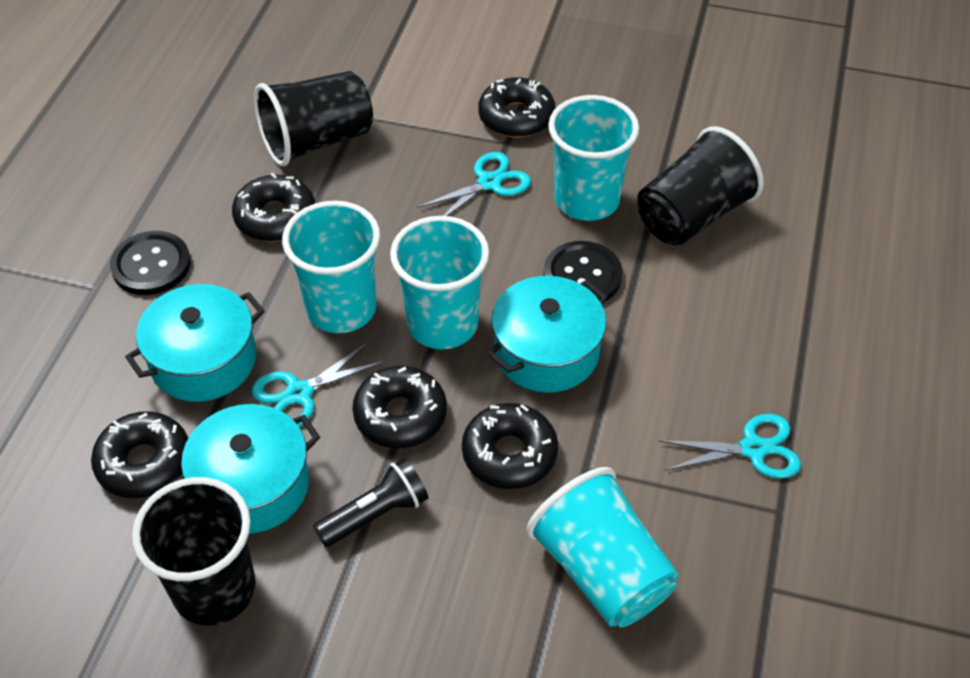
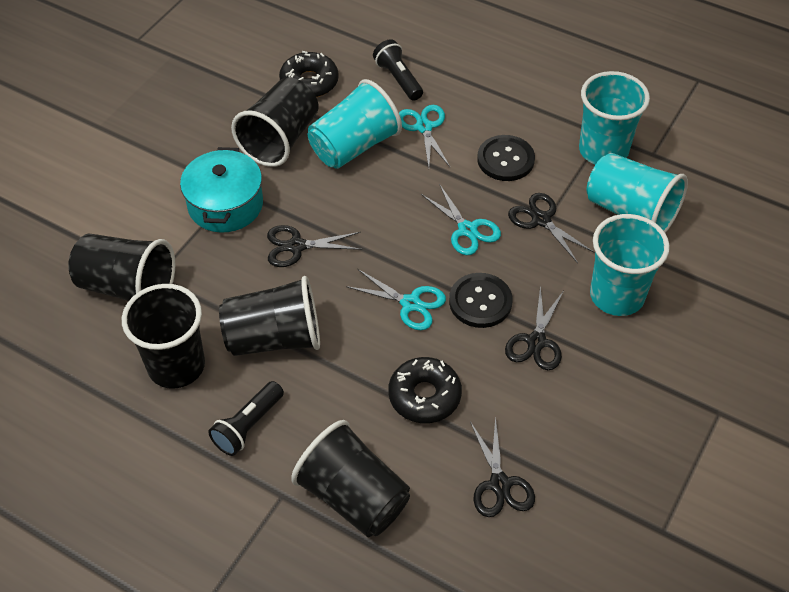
black cup: 3 -> 5
black donut: 5 -> 2
black flashlight: 1 -> 2
black scissors: 0 -> 4
turquoise pot: 3 -> 1

